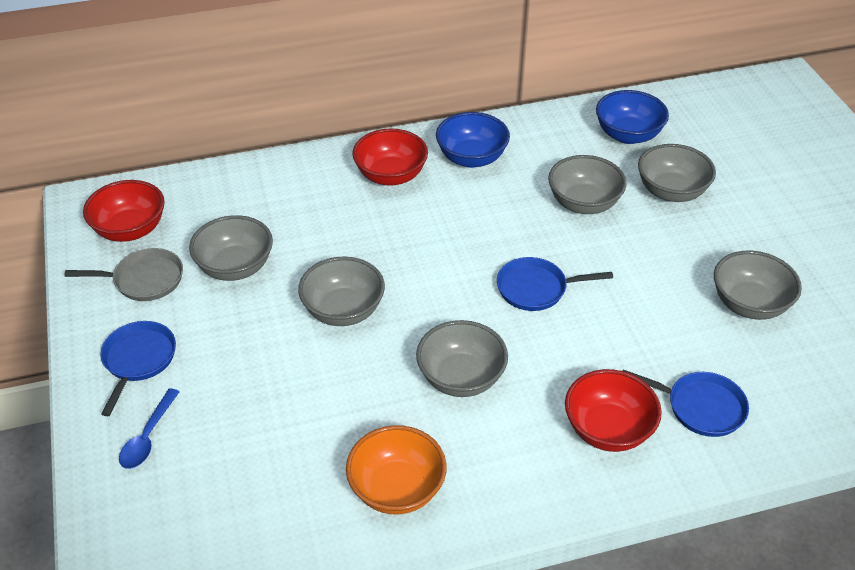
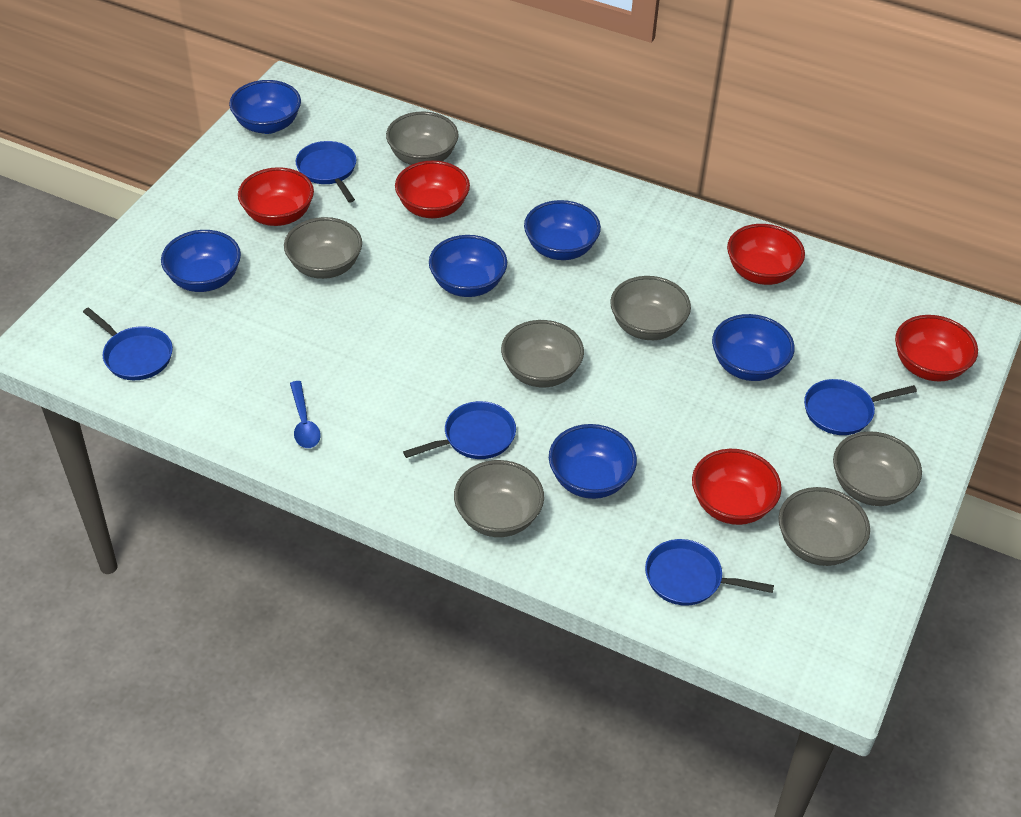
blue bowl: 2 -> 6
blue pan: 3 -> 5
grey bowl: 6 -> 7
grey pan: 1 -> 0
orange bowl: 1 -> 0
red bowl: 3 -> 5

